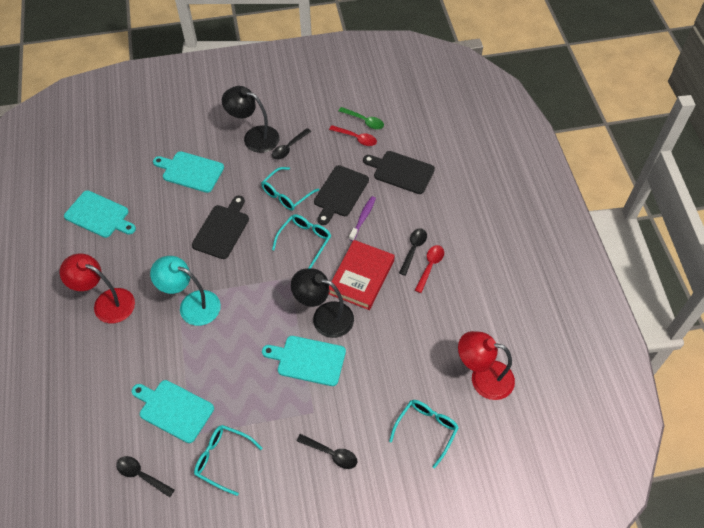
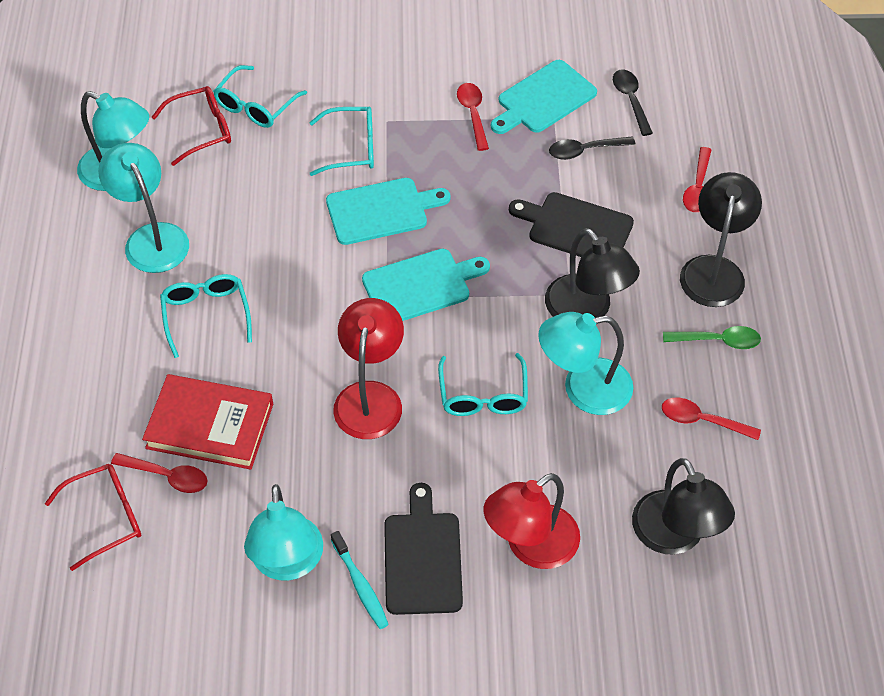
black cutting board: 3 -> 2
black lamp: 2 -> 3
black spoon: 4 -> 2
purple toothbrush: 1 -> 0
red glasses: 0 -> 2
red spoon: 2 -> 4
turquoise cutting board: 4 -> 3
turquoise lamp: 1 -> 4
turquoise toothbrush: 0 -> 1

